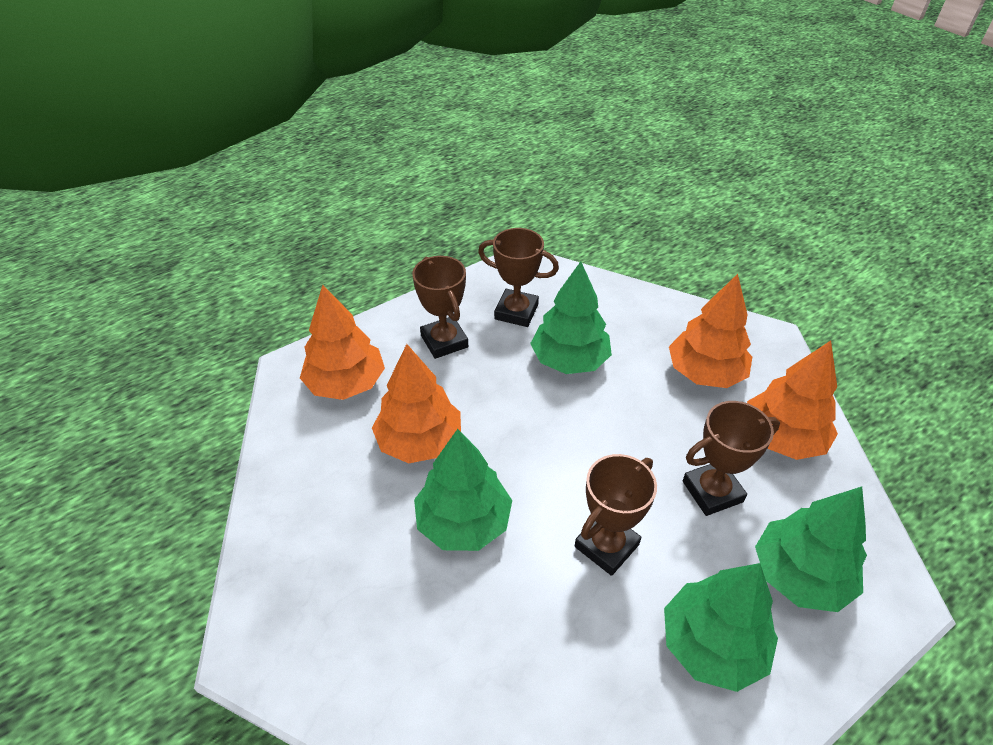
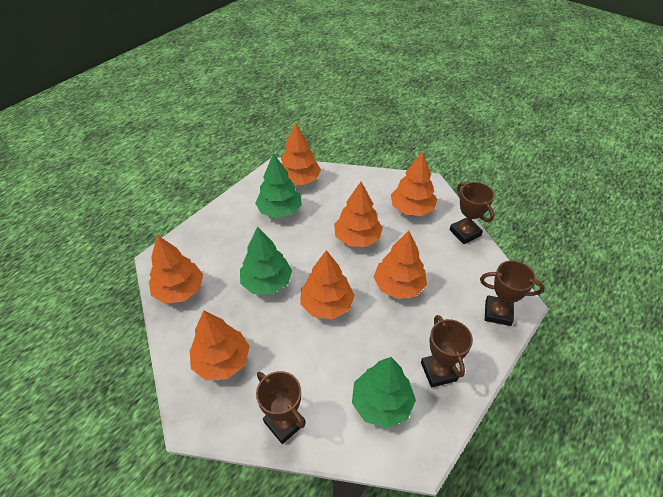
green tree: 4 -> 3
orange tree: 4 -> 7

